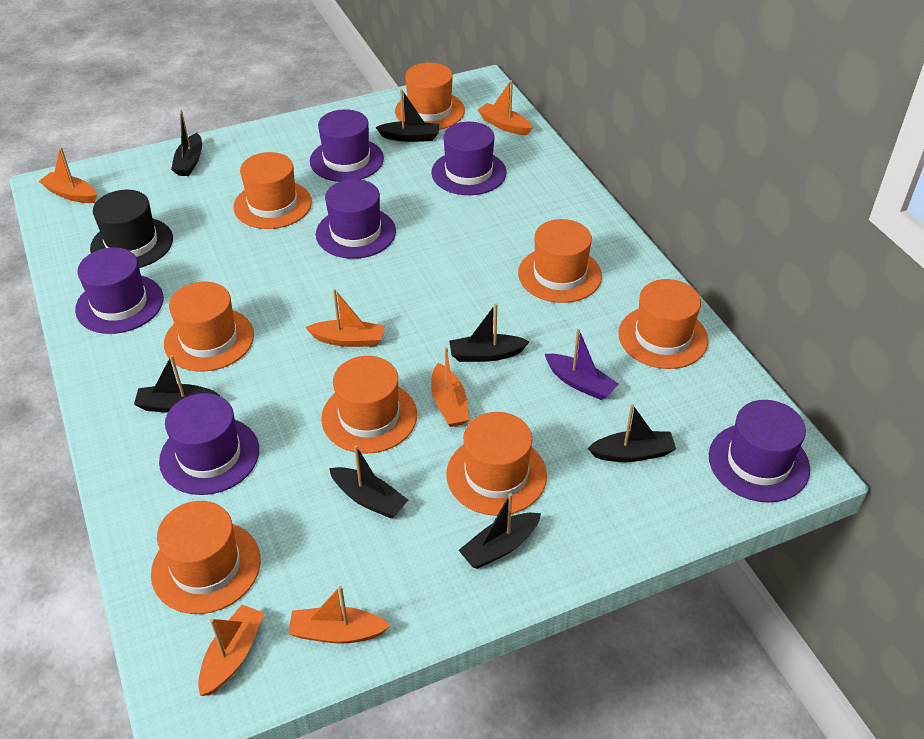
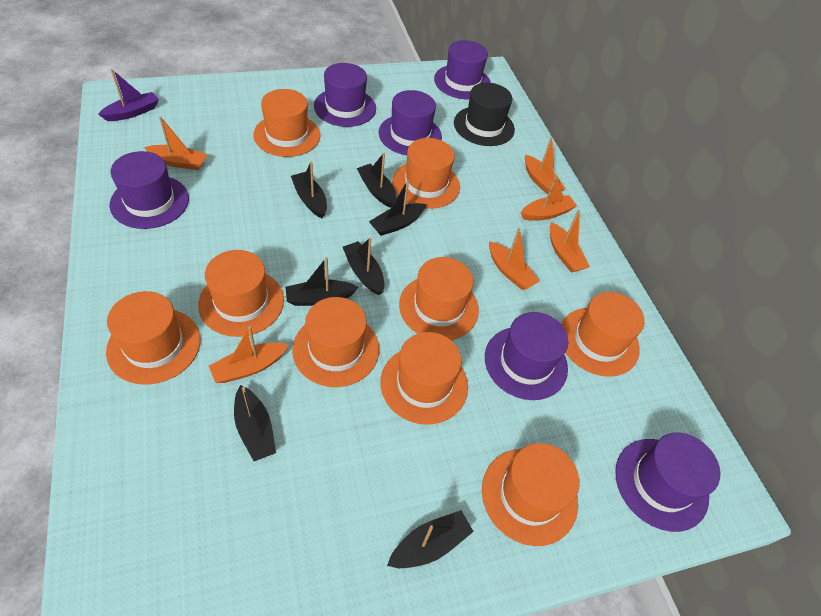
orange hat: 8 -> 9

